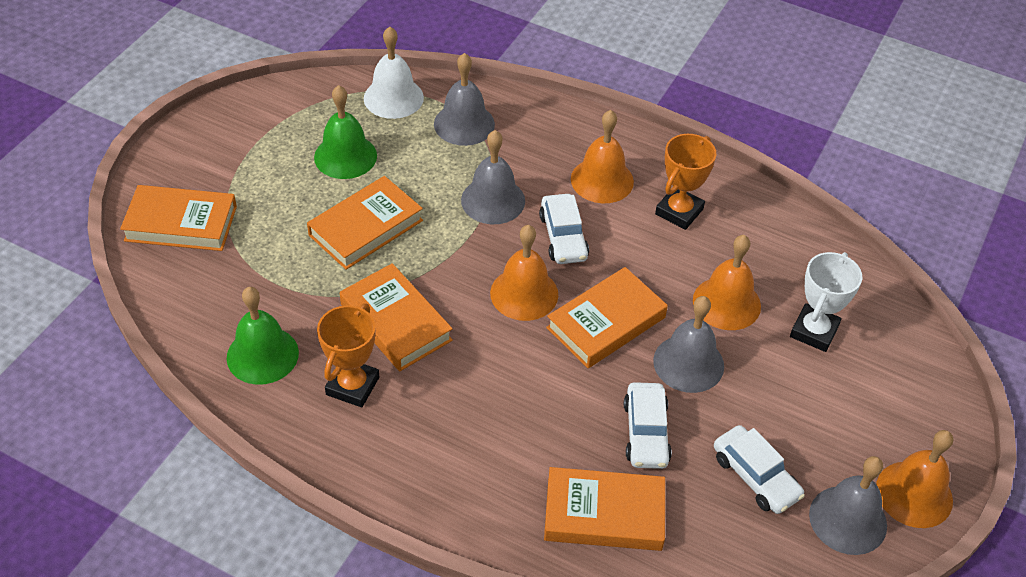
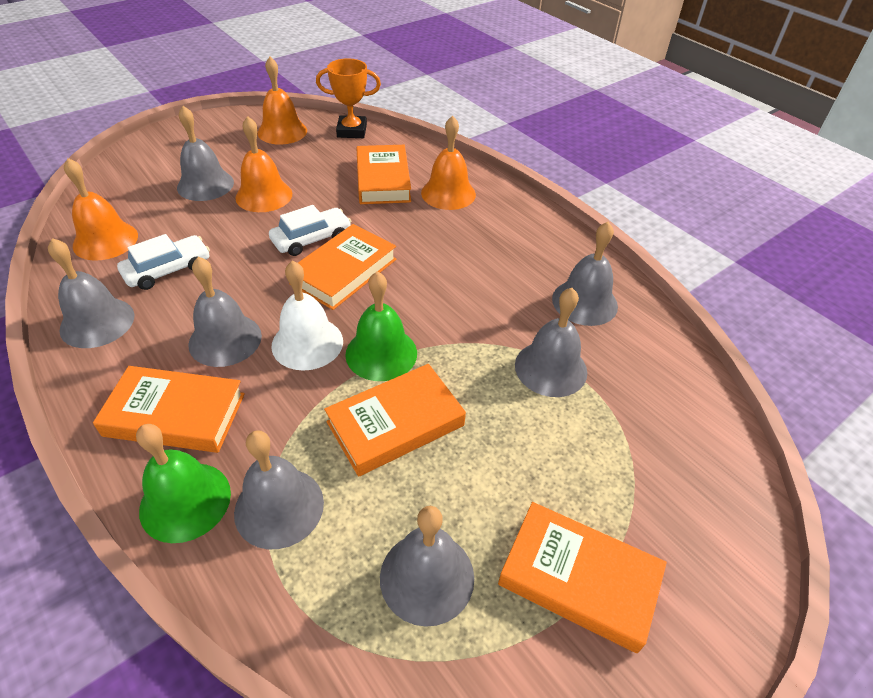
grey bell: 4 -> 7
orange trophy: 2 -> 1
white car: 3 -> 2
white trophy: 1 -> 0

